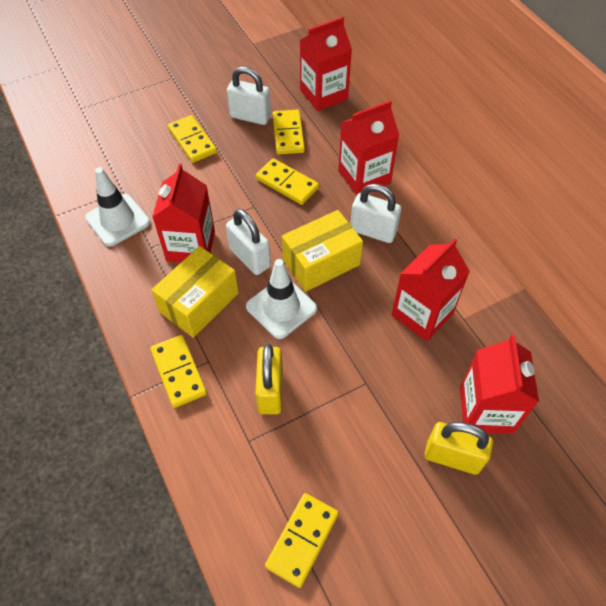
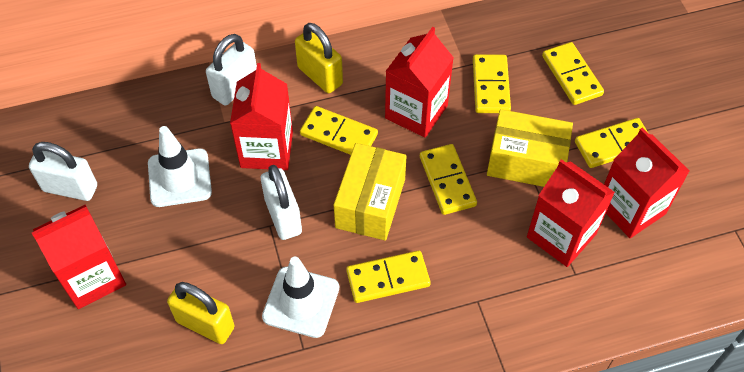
yellow domino: 5 -> 6

